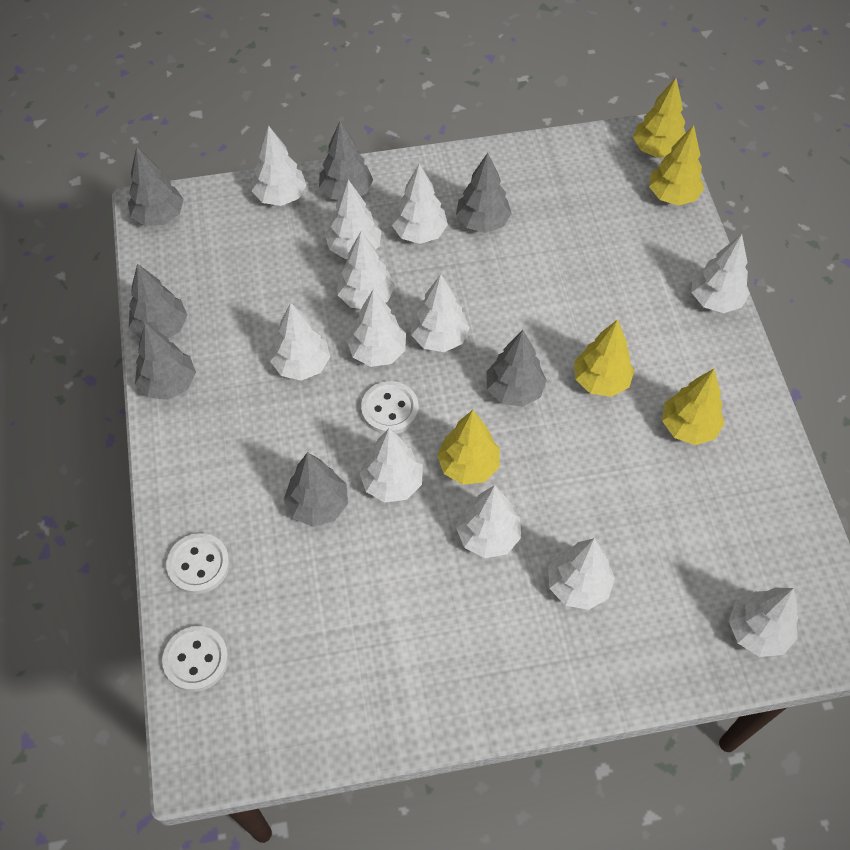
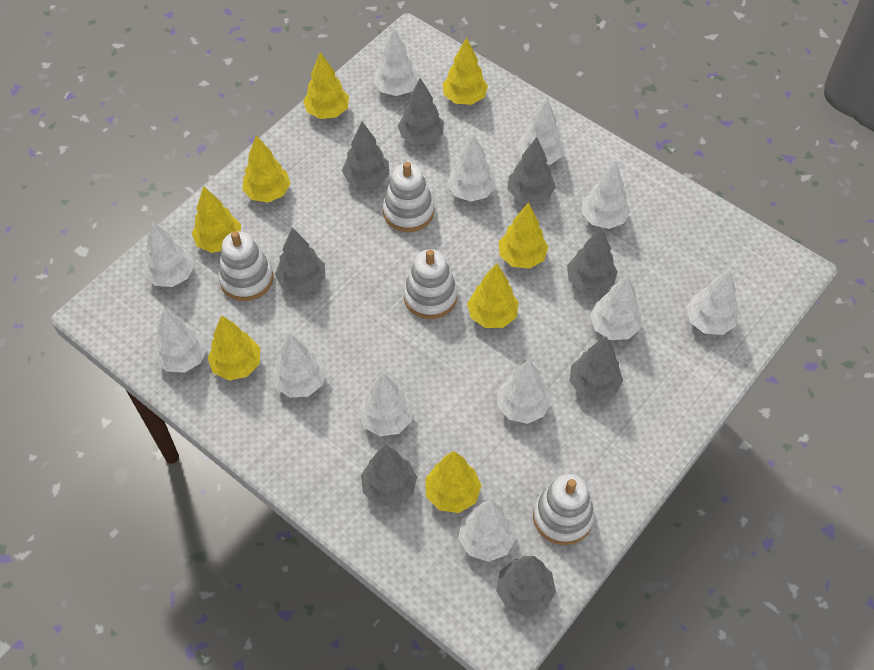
grey tree: 7 -> 8
white button: 3 -> 0
white stacking toy: 0 -> 4
yellow tree: 5 -> 8

